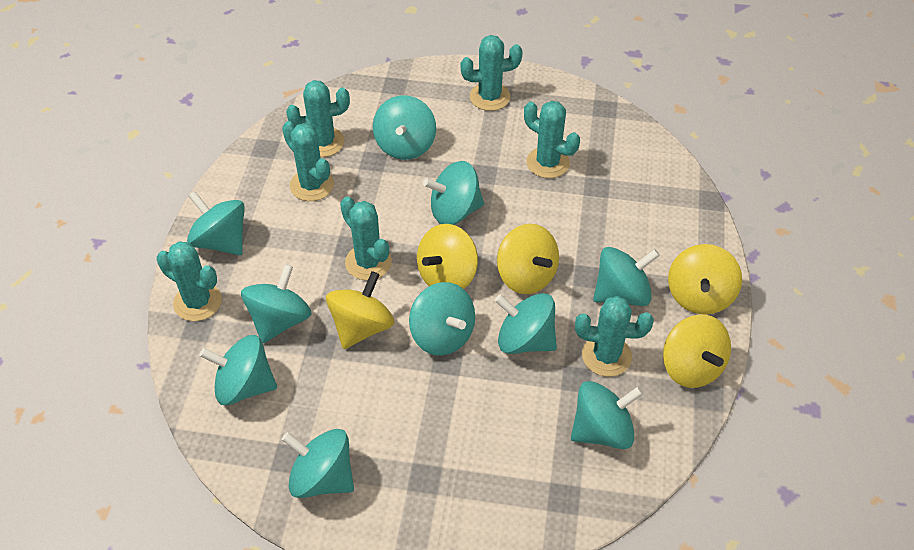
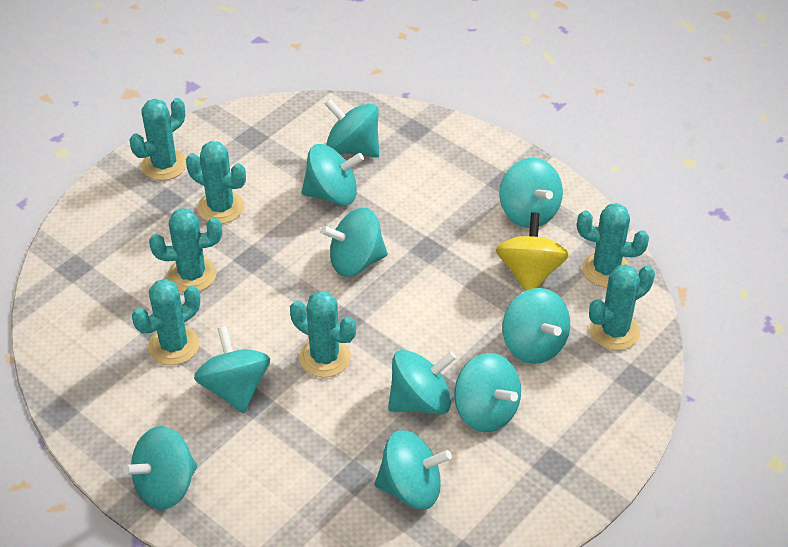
yellow spinning top: 5 -> 1

